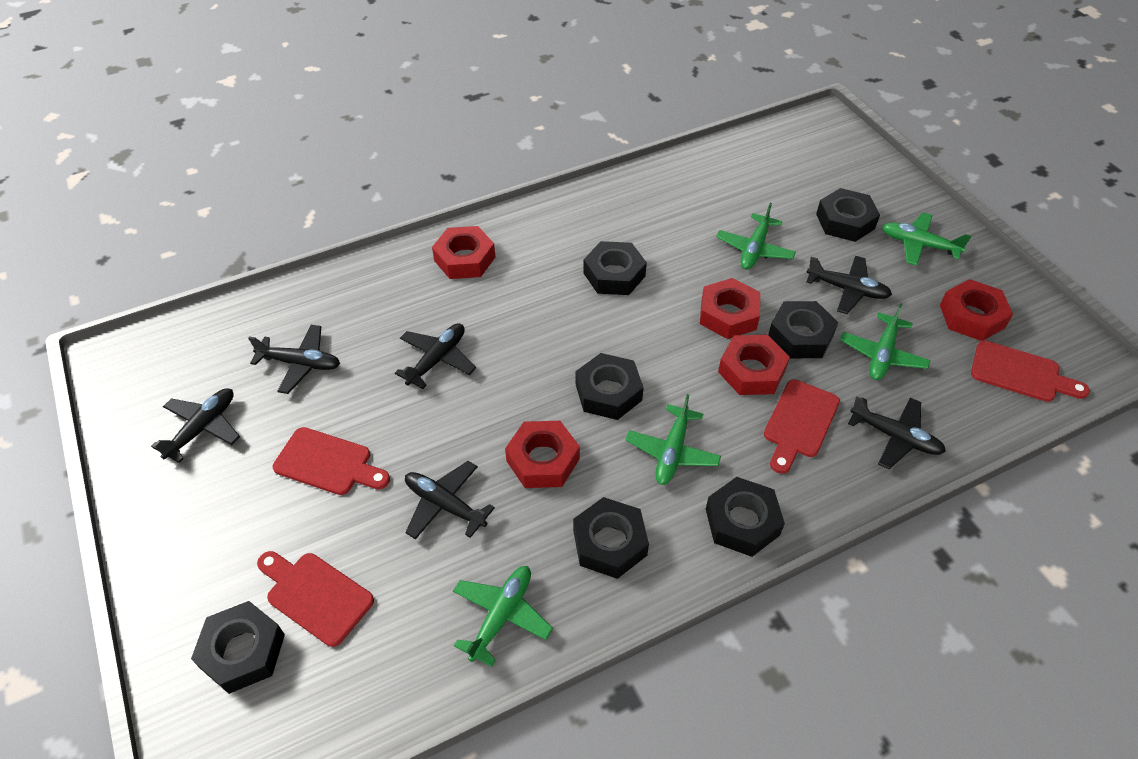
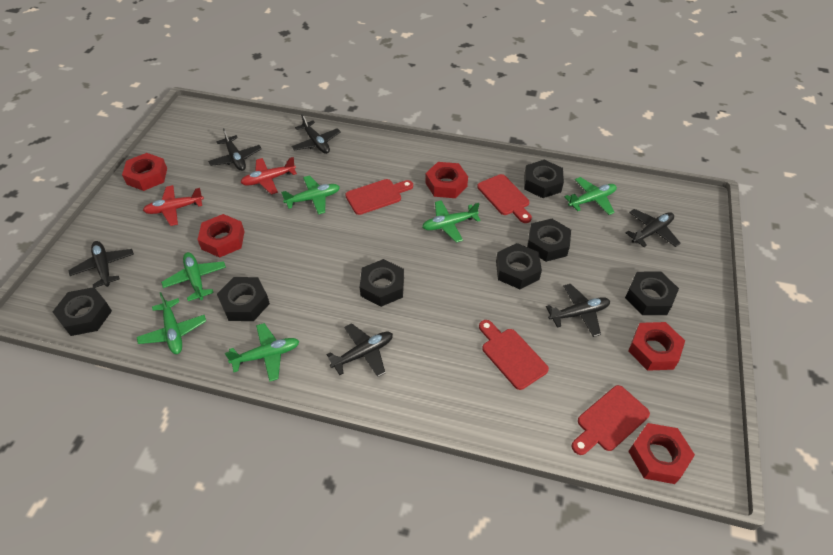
green plane: 5 -> 6
red plane: 0 -> 2

